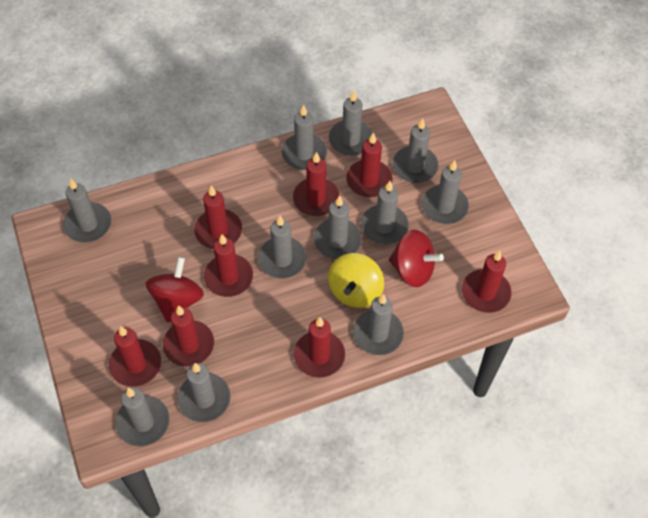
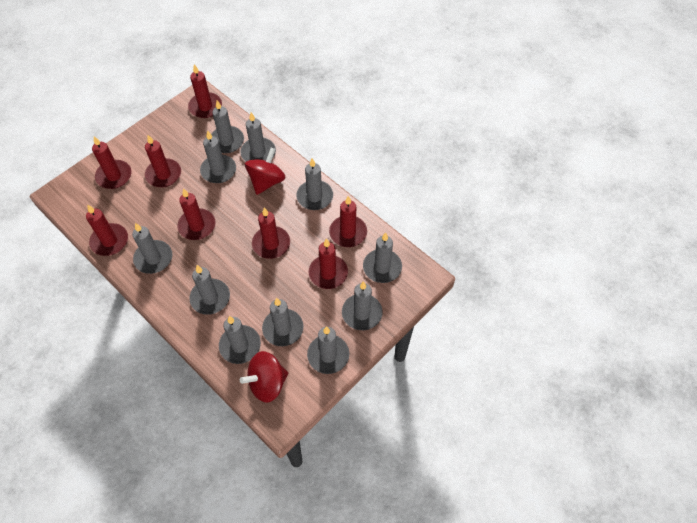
yellow spinning top: 1 -> 0

